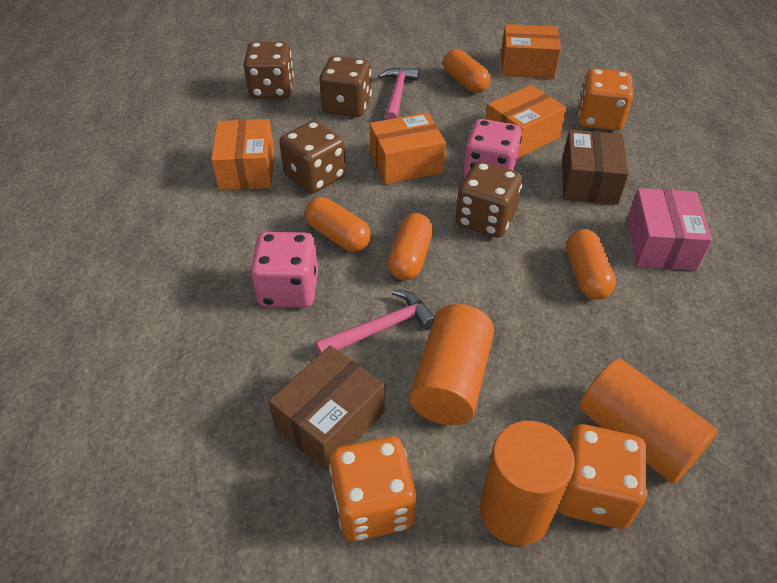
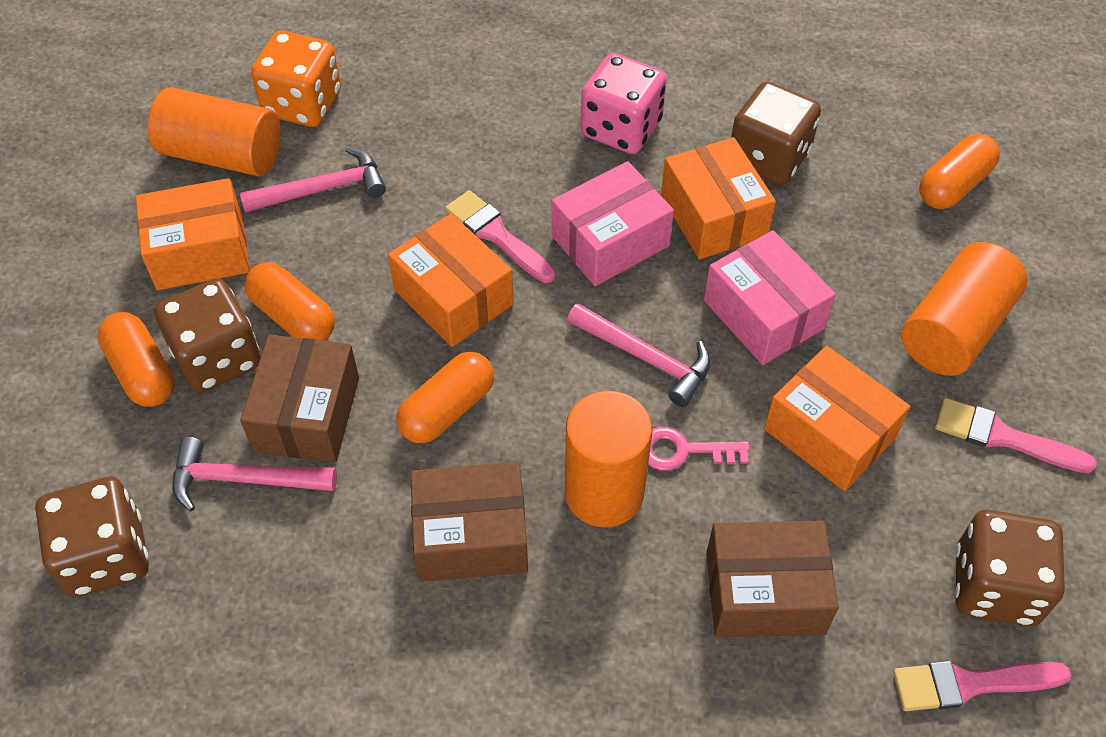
brown box: 2 -> 3
orange dice: 3 -> 1
pink box: 1 -> 2
pink brush: 0 -> 3
pink dice: 2 -> 1
pink hammer: 2 -> 3
pink key: 0 -> 1

